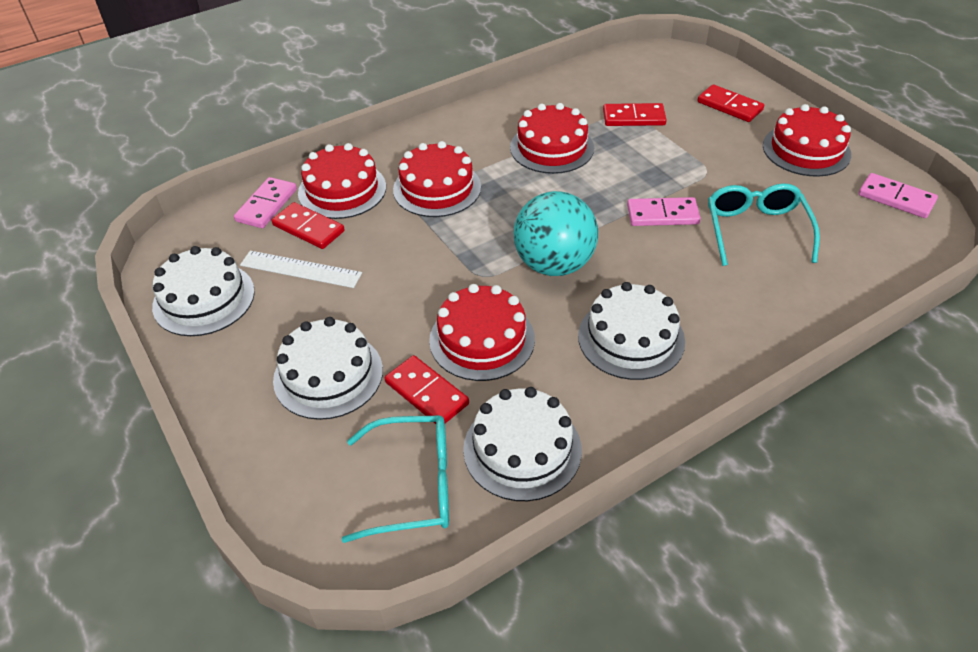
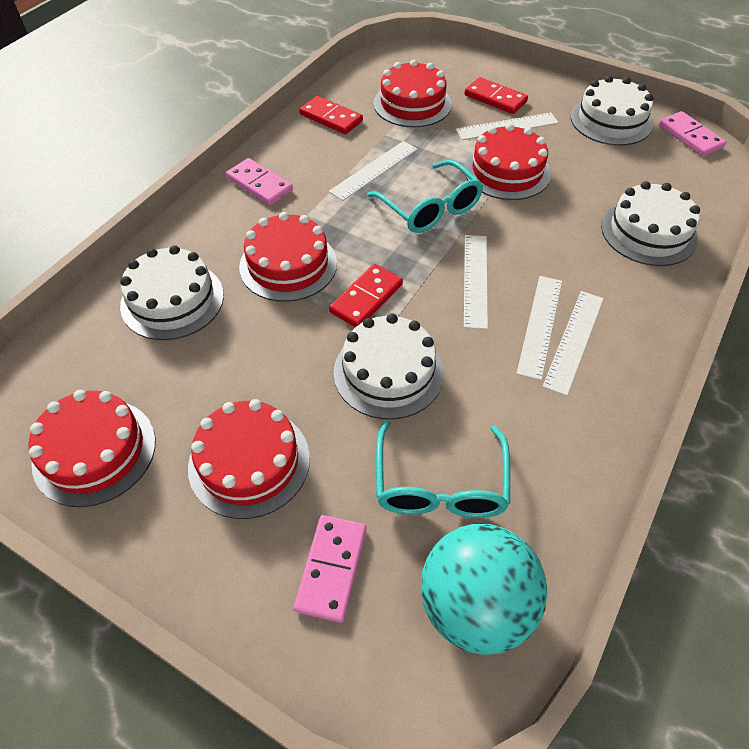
red domino: 4 -> 3
white ruler: 1 -> 5

